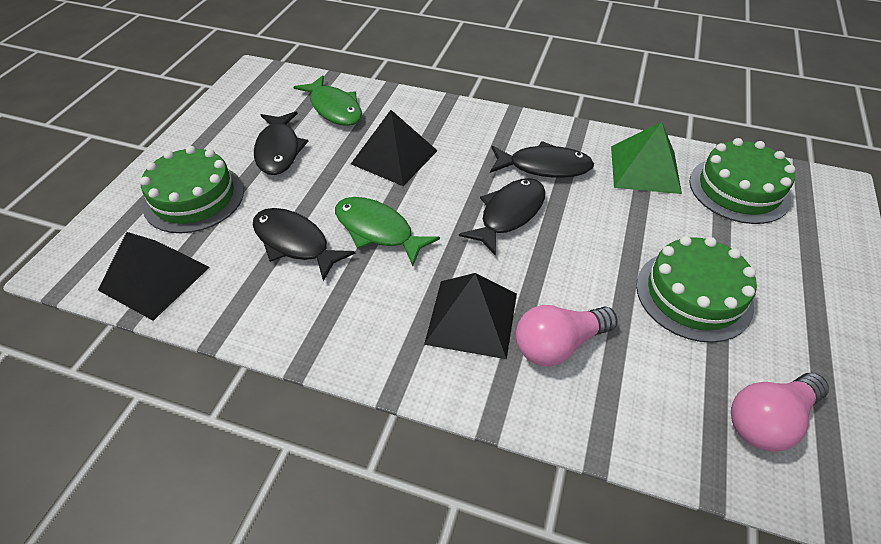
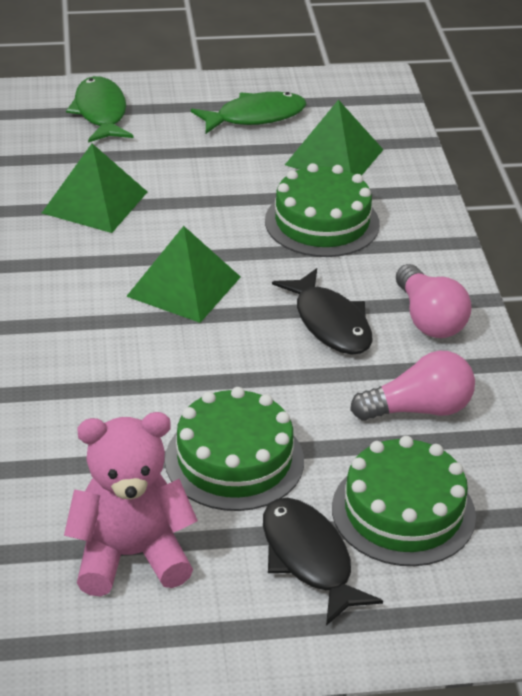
black fish: 4 -> 2
black pyramid: 3 -> 0
green pyramid: 1 -> 3
pink teddy bear: 0 -> 1

